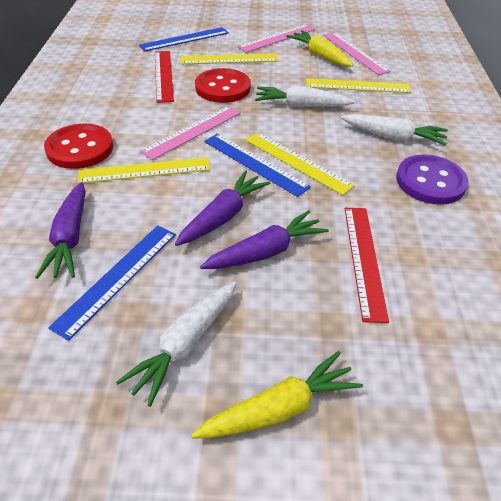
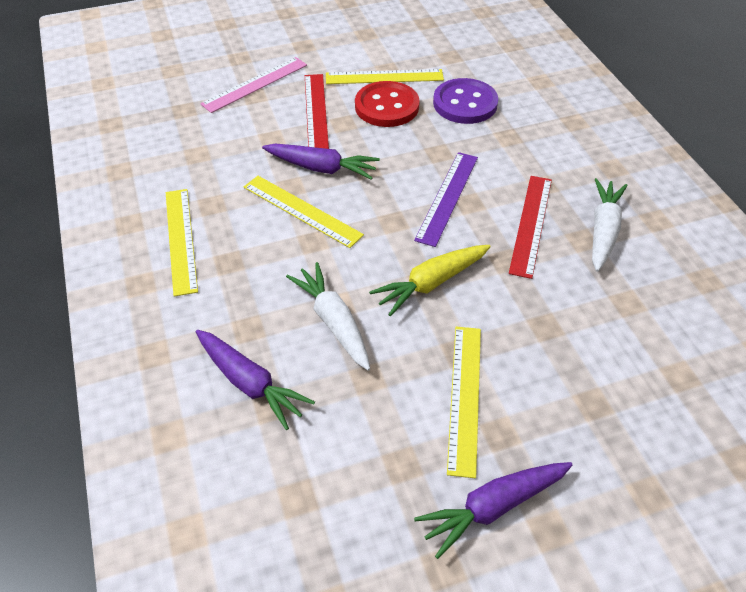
blue ruler: 3 -> 0
pink ruler: 3 -> 1
purple ruler: 0 -> 1
red button: 2 -> 1
white carrot: 3 -> 2
yellow carrot: 2 -> 1

